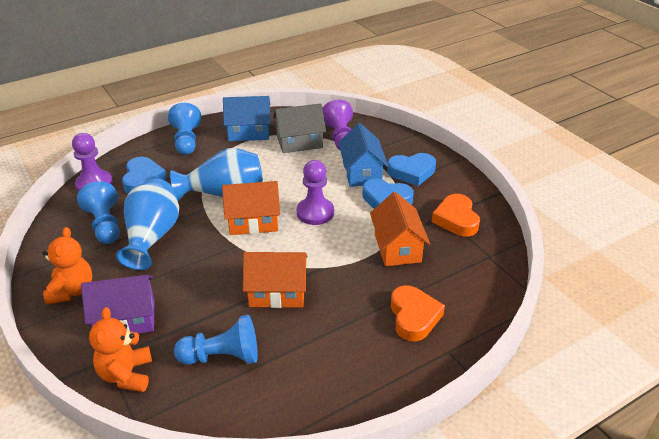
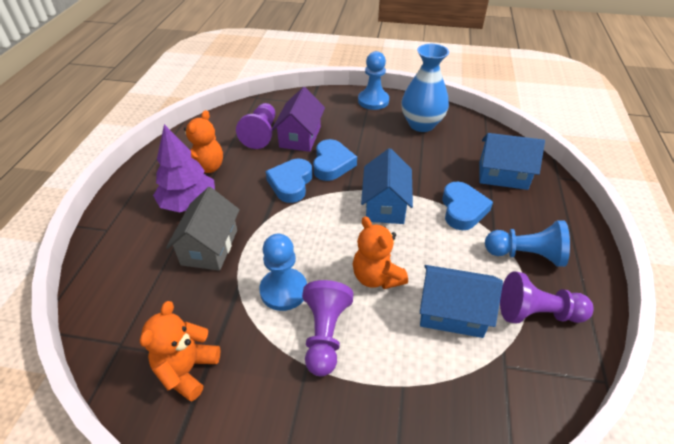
blue house: 2 -> 3
blue vase: 2 -> 1
orange heart: 2 -> 0
orange house: 3 -> 0
orange teddy bear: 2 -> 3
purple tree: 0 -> 1

